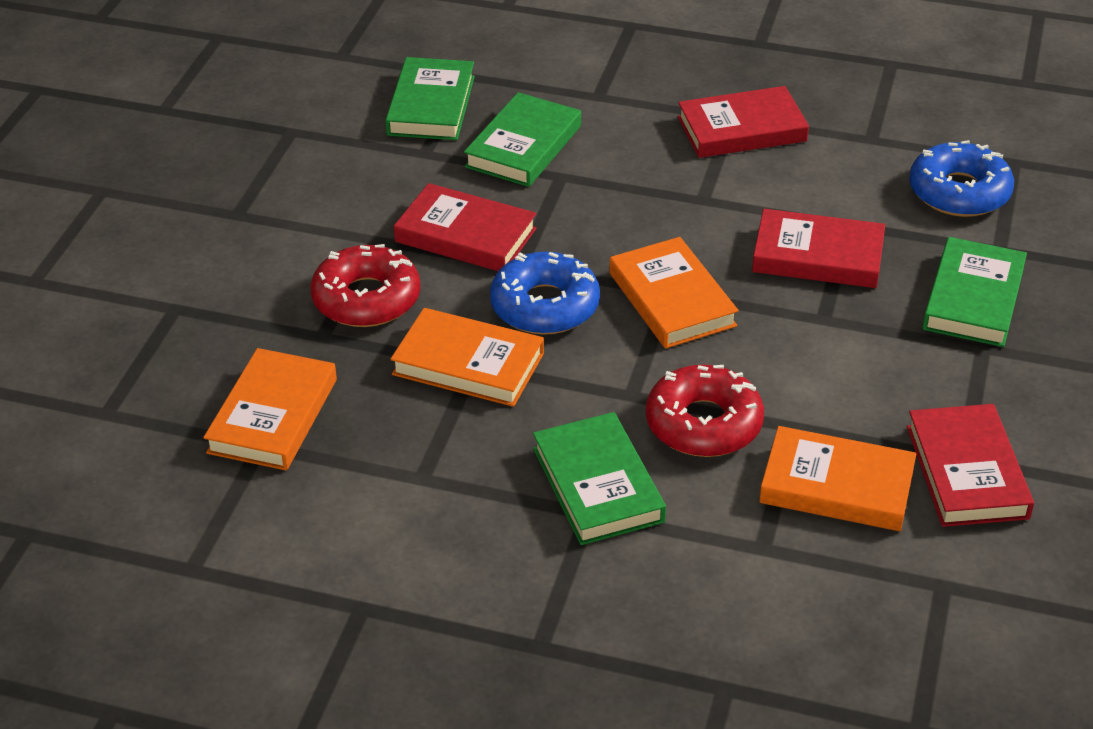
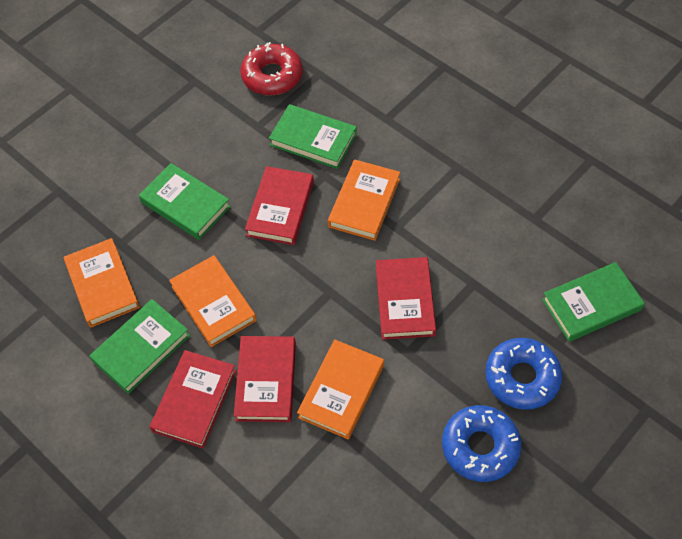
red donut: 2 -> 1

